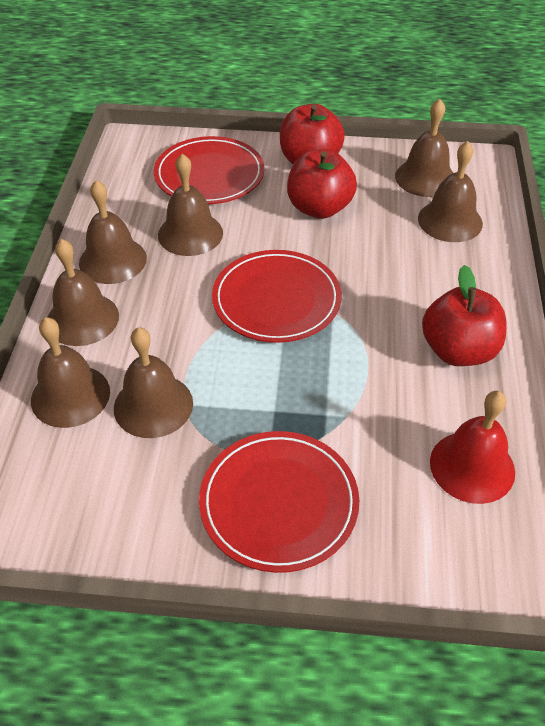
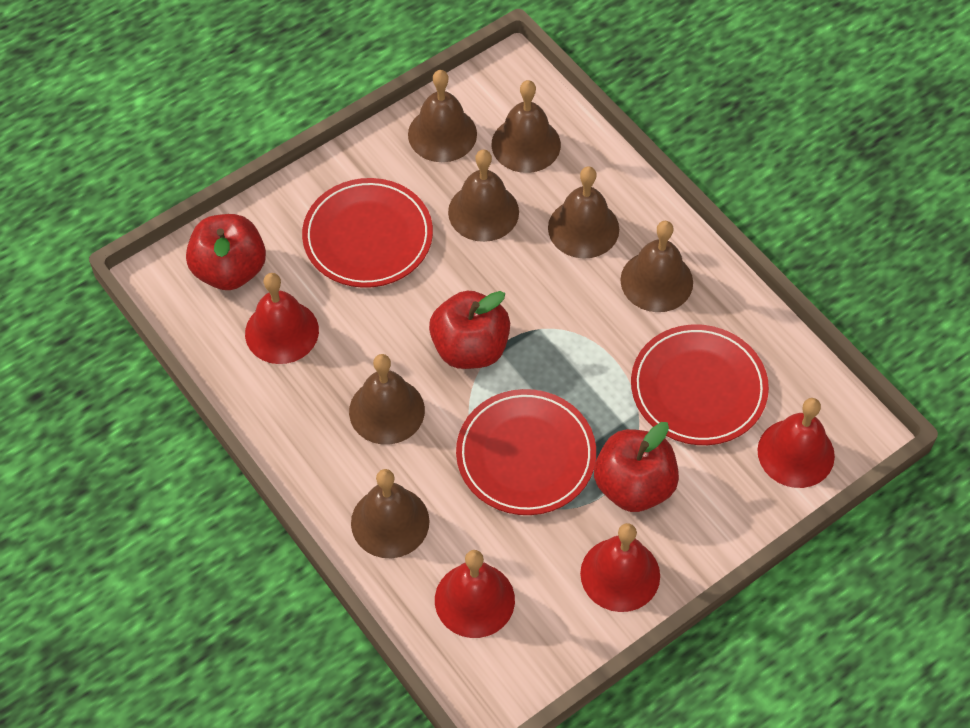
red bell: 1 -> 4

